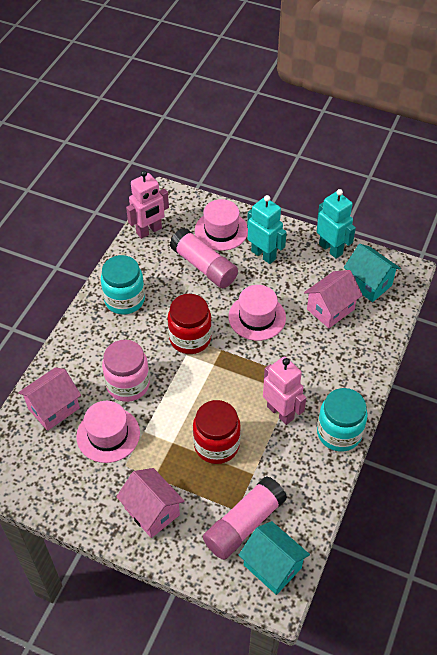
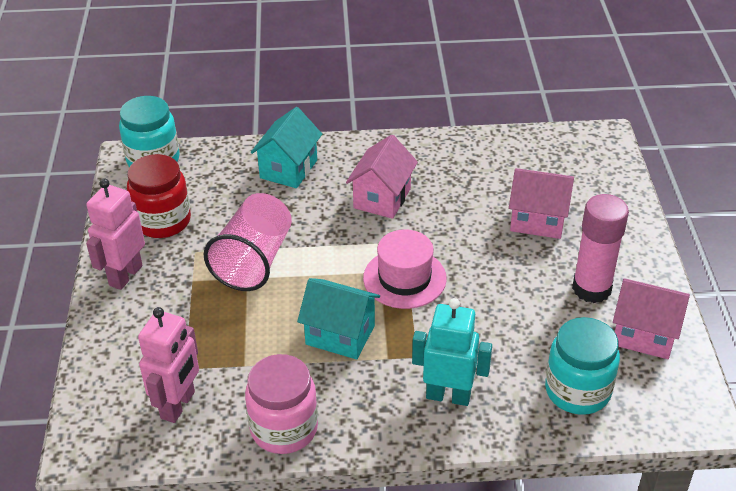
pink cup: 0 -> 1
pink glue stick: 2 -> 1
pink hat: 3 -> 1
red jar: 2 -> 1
turquoise robot: 2 -> 1

